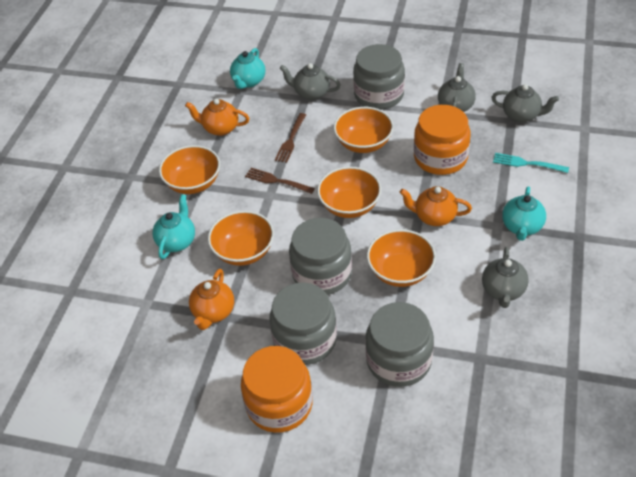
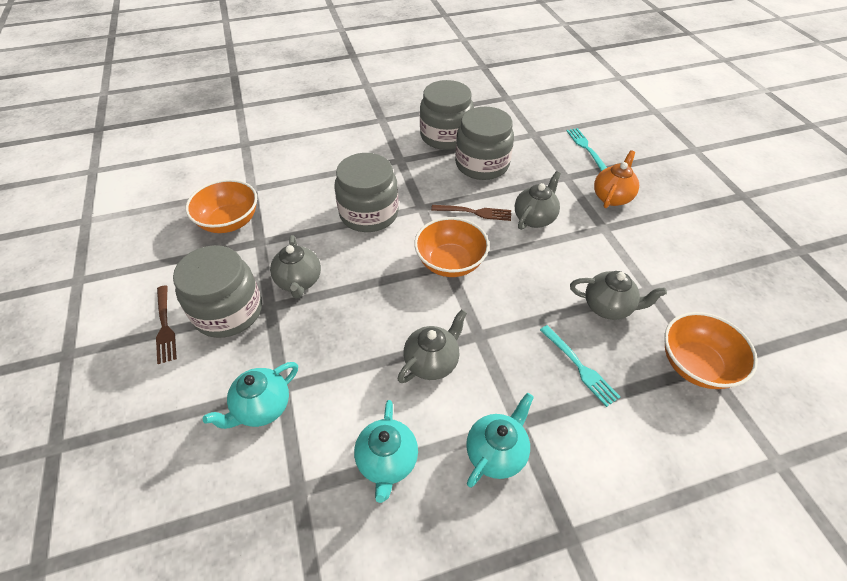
orange bowl: 5 -> 3
orange jar: 2 -> 0
orange teapot: 3 -> 1
turquoise fork: 1 -> 2

